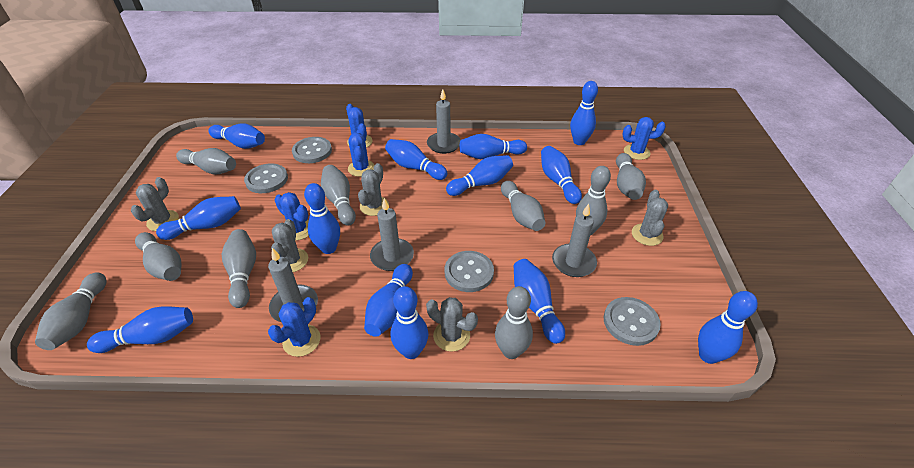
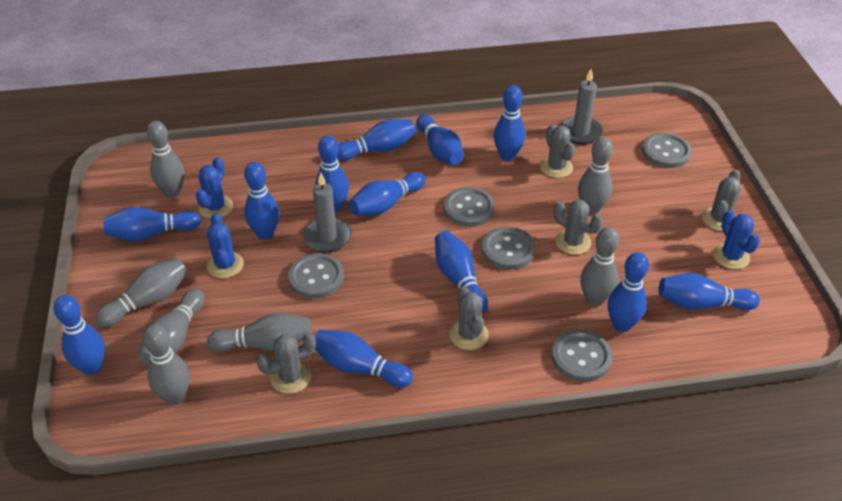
blue bowling pin: 13 -> 12
blue cactus: 5 -> 3
grey bowling pin: 9 -> 7
grey button: 4 -> 5
grey candle: 4 -> 2

